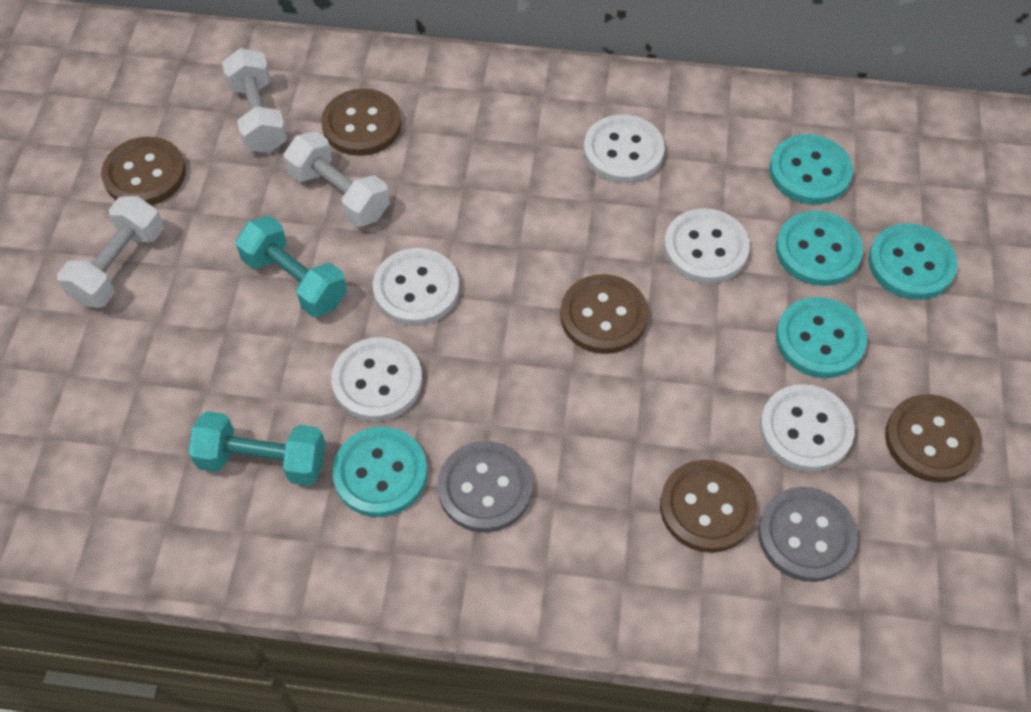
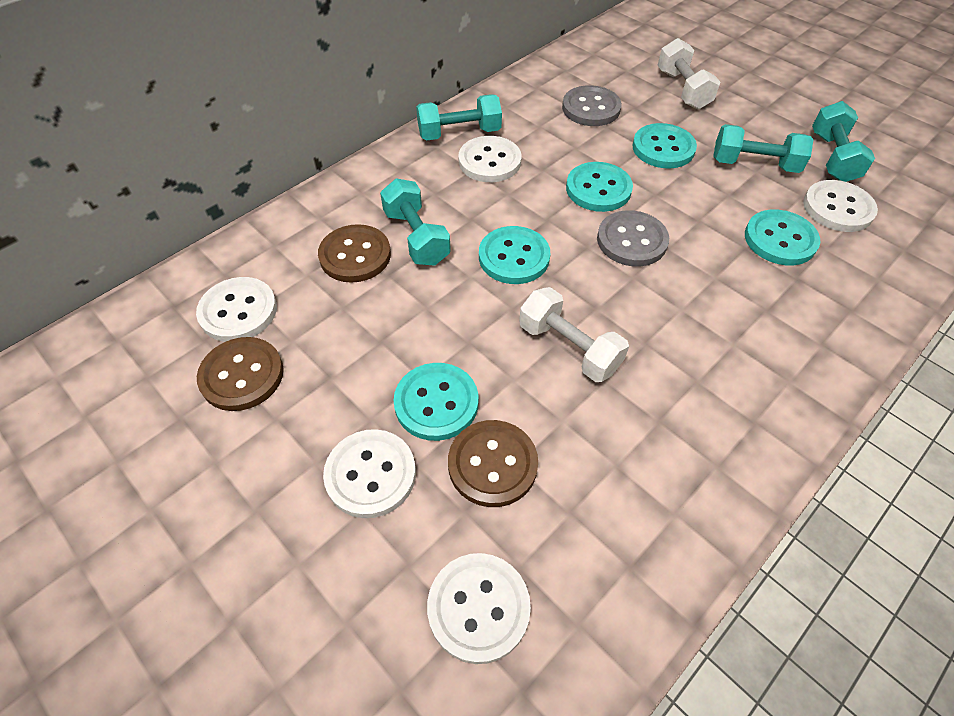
brown button: 5 -> 3
turquoise dumbbell: 2 -> 4
white dumbbell: 3 -> 2

